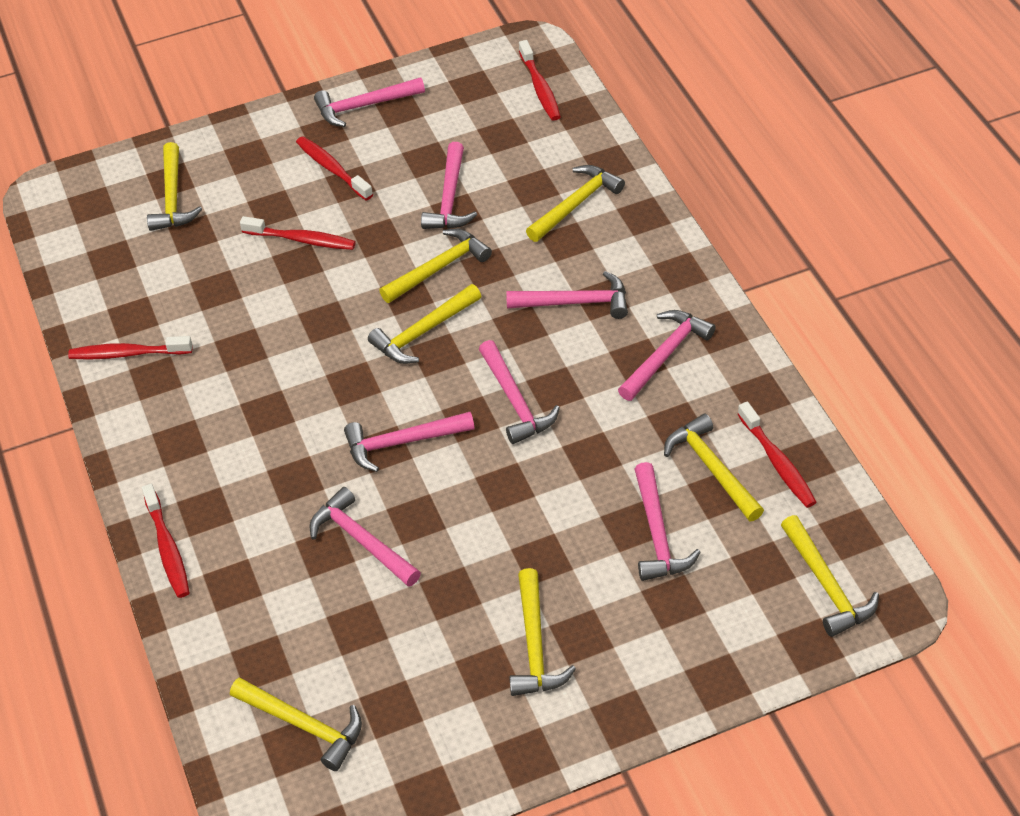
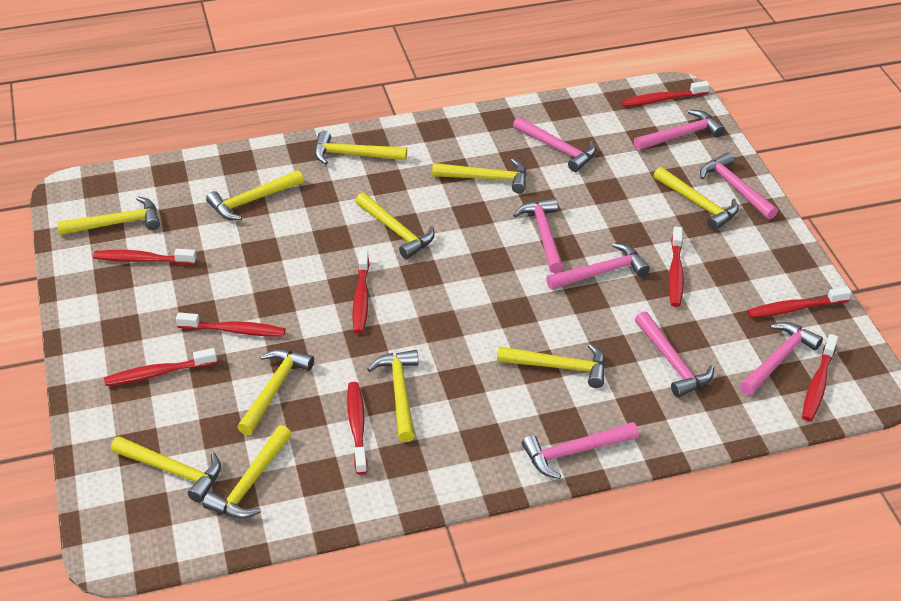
red toothbrush: 6 -> 9
yellow hammer: 8 -> 11

